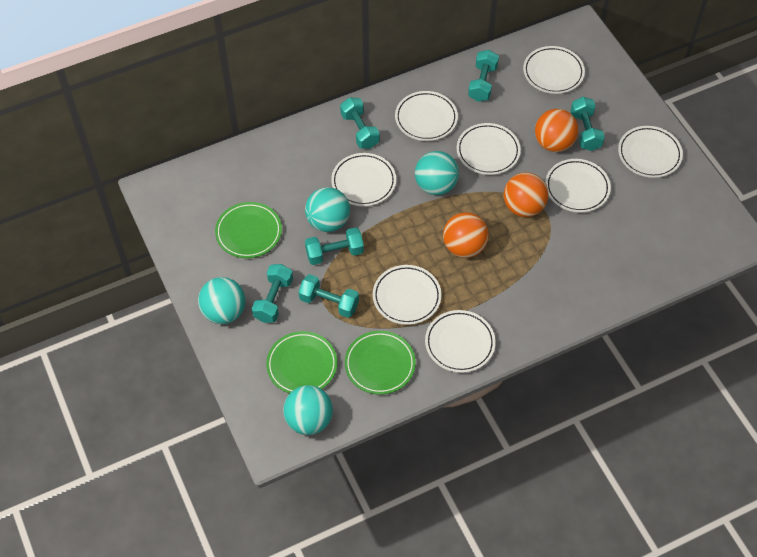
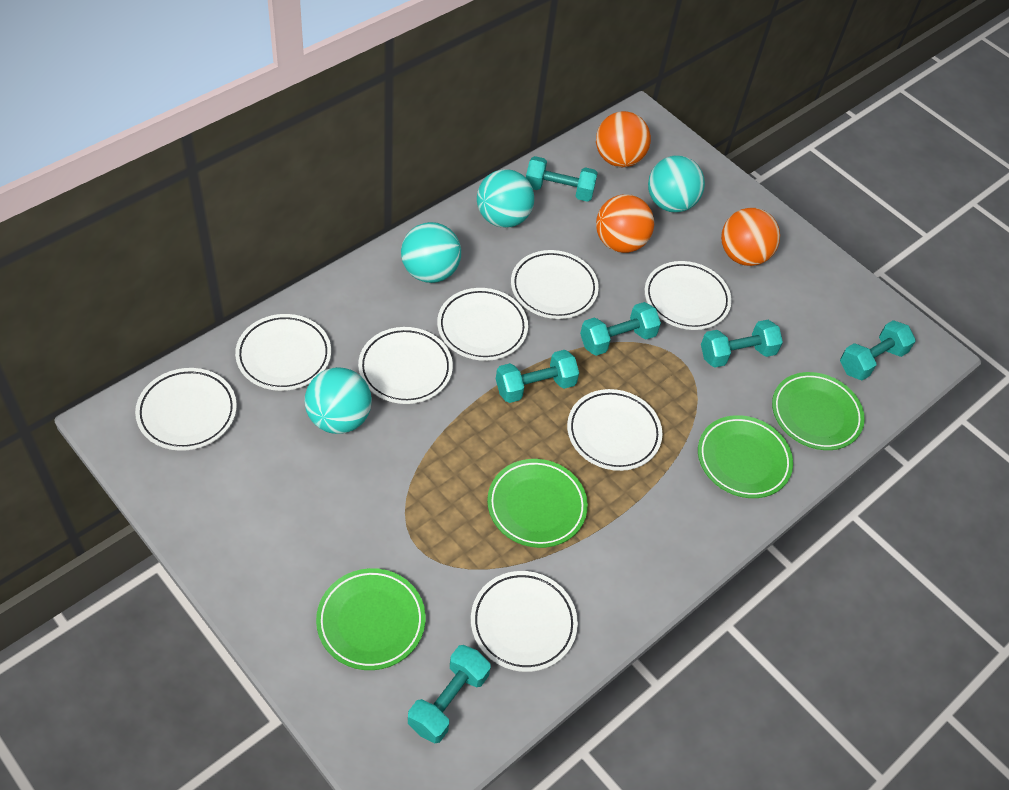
green plate: 3 -> 4

